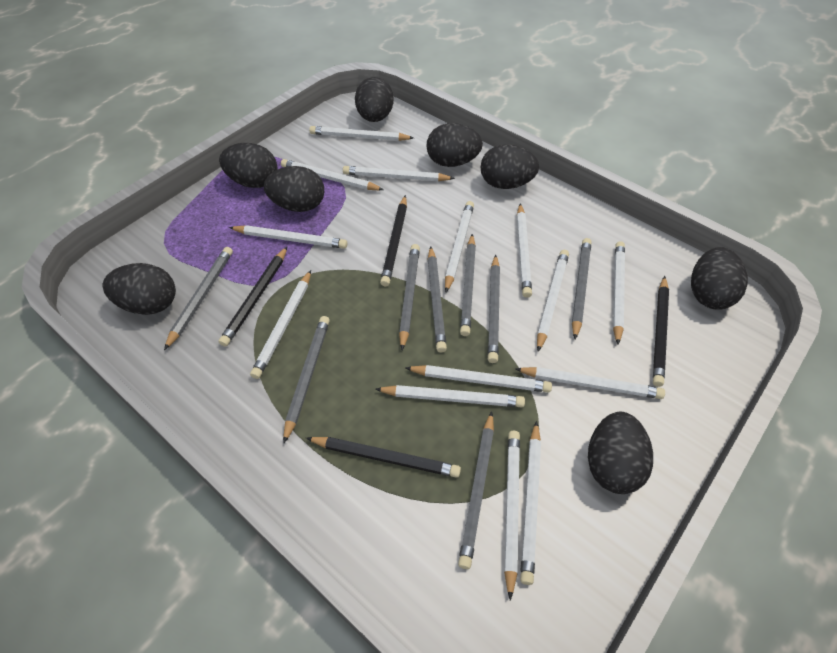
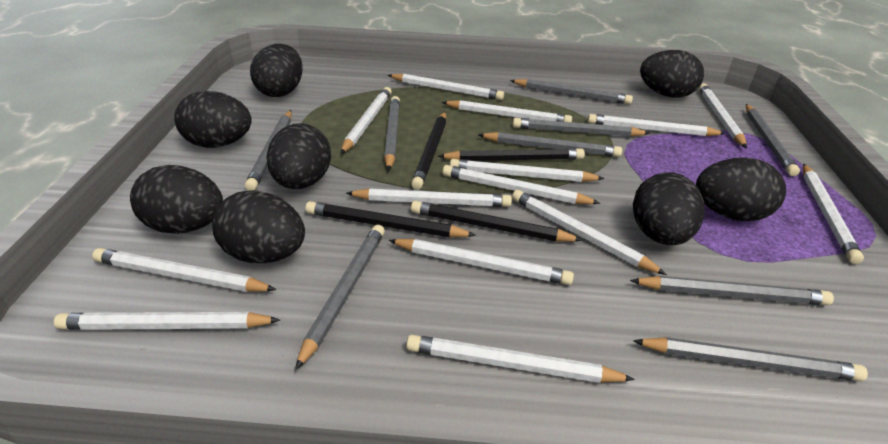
grey pencil: 8 -> 9

